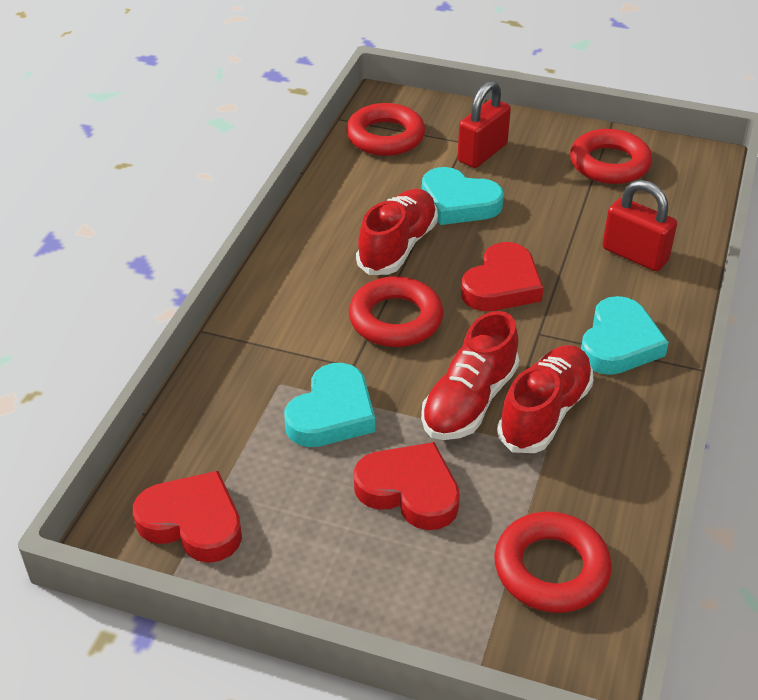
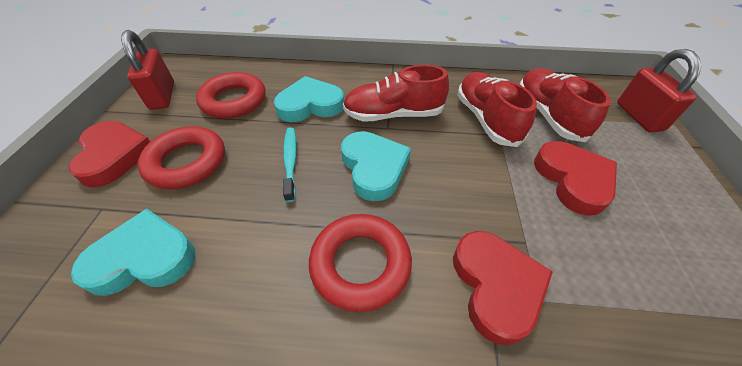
red ring: 4 -> 3
turquoise toothbrush: 0 -> 1

